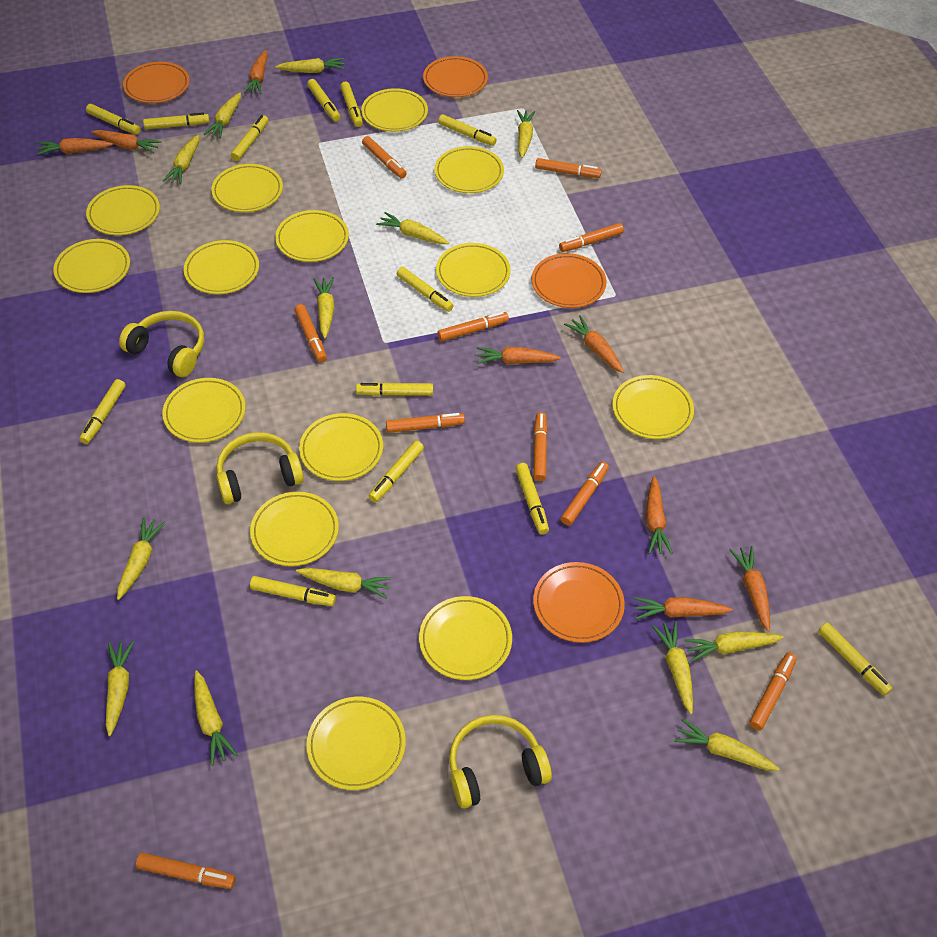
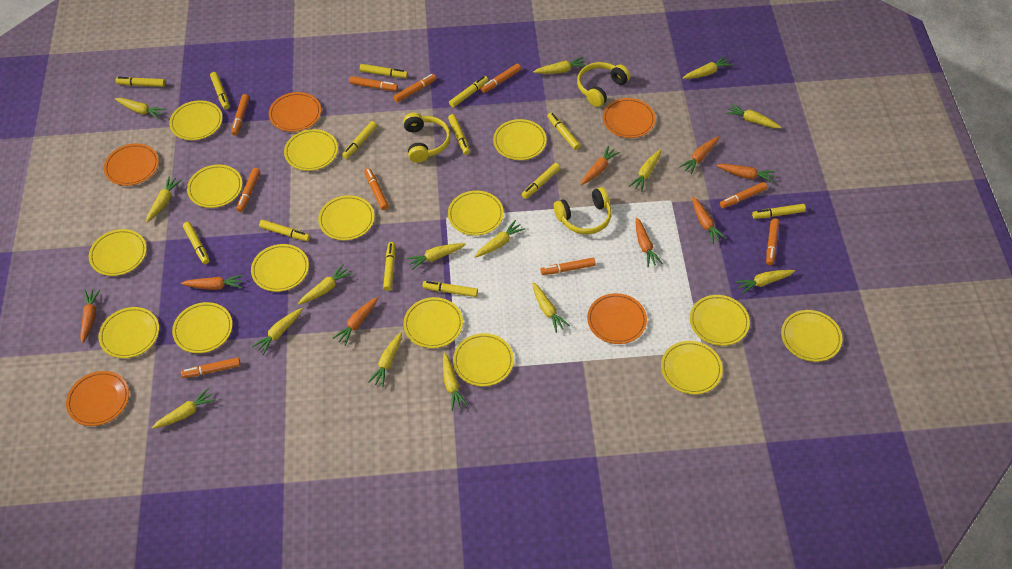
orange plate: 4 -> 5
yellow carrot: 13 -> 15
yellow plate: 14 -> 15

